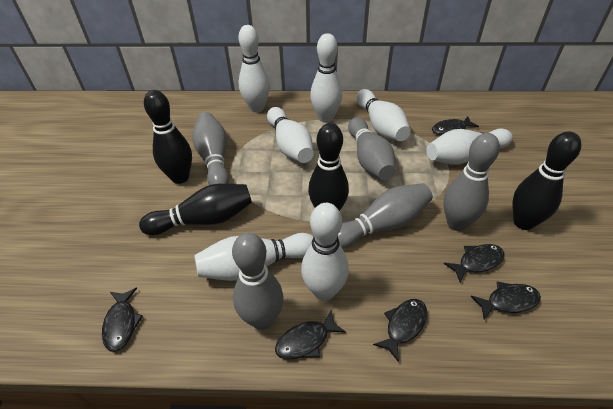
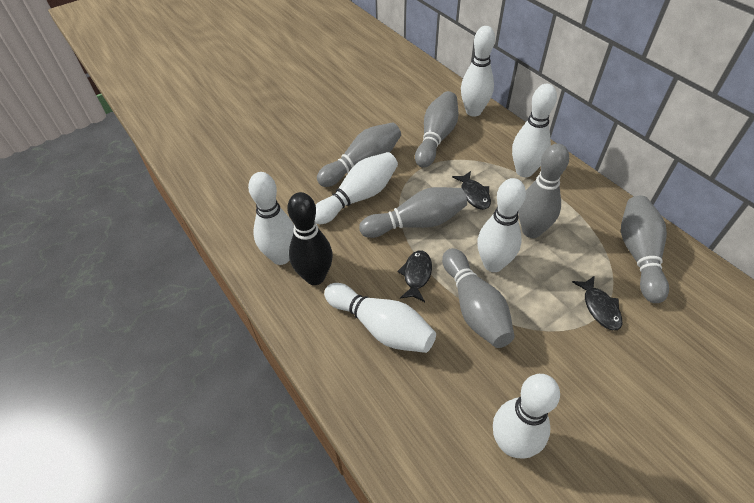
black bowling pin: 4 -> 1
black fish: 6 -> 3
grey bowling pin: 5 -> 6

